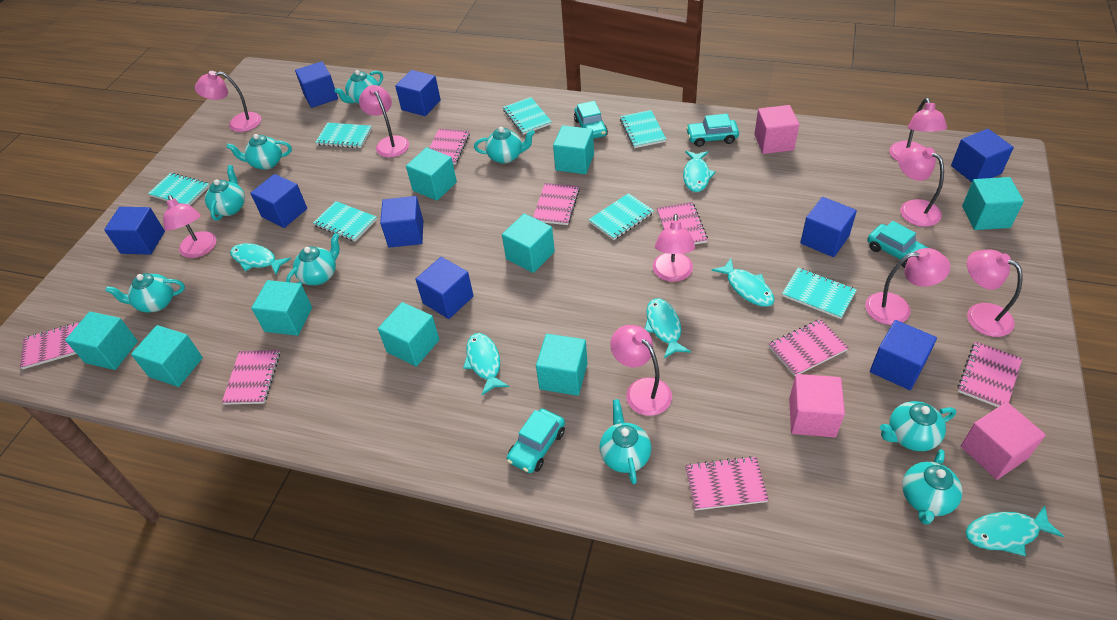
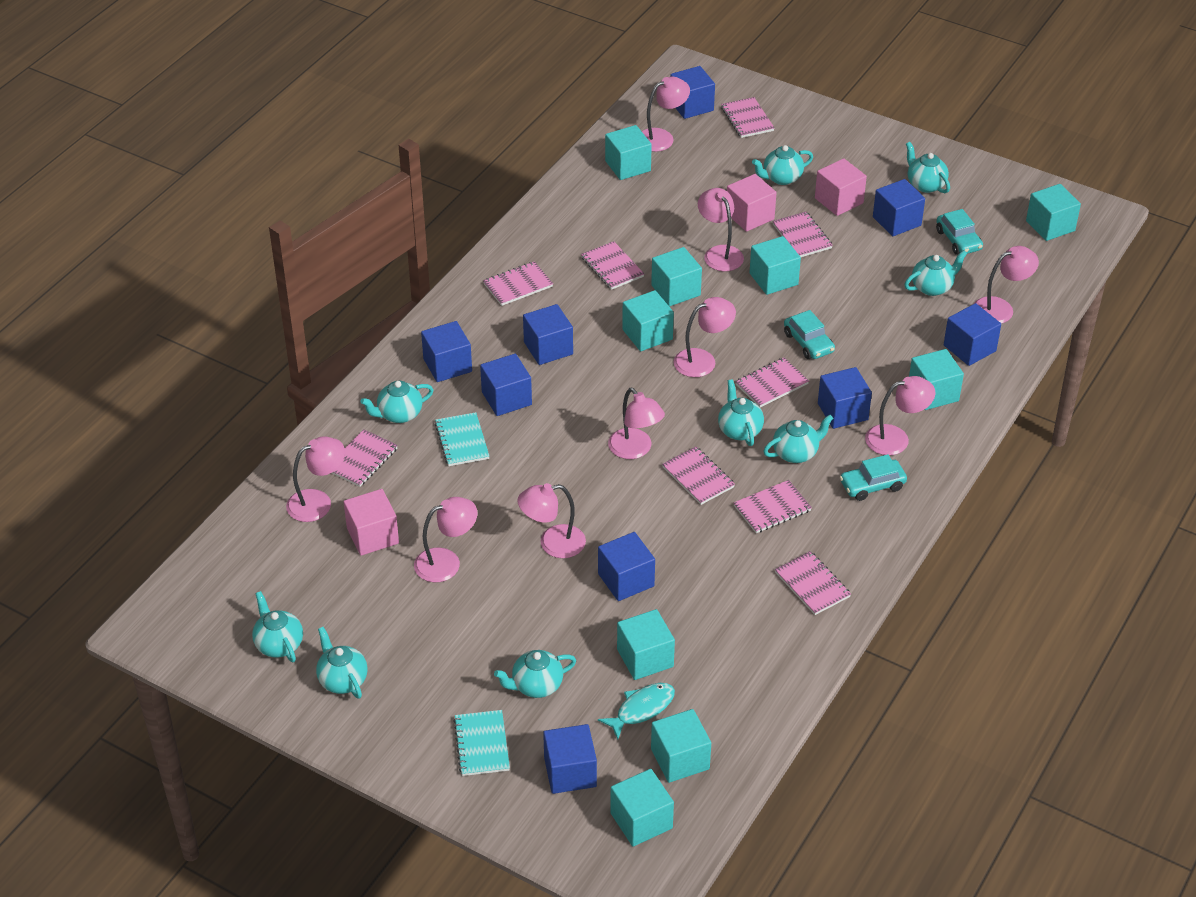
pink notebook: 8 -> 9
turquoise car: 4 -> 3
turquoise fish: 6 -> 1
turquoise notebook: 7 -> 2

